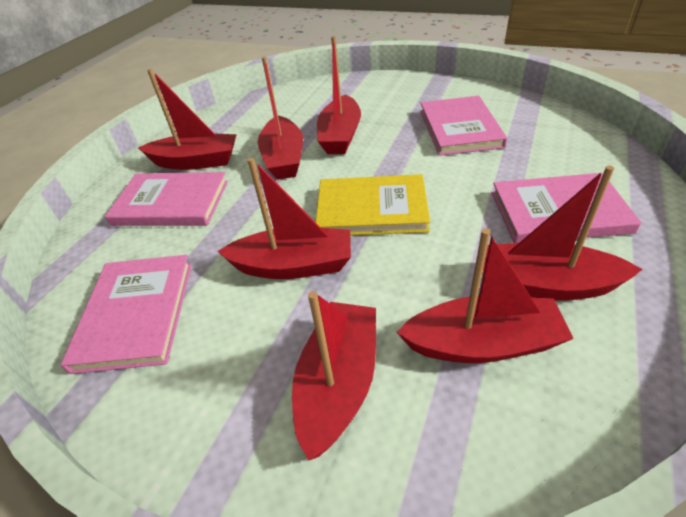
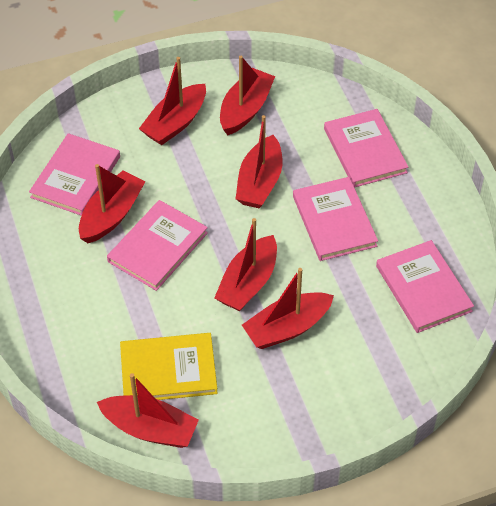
pink book: 4 -> 5

